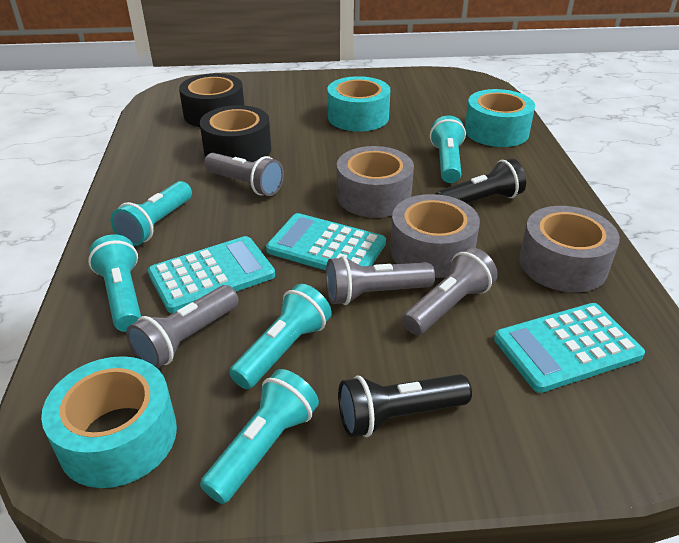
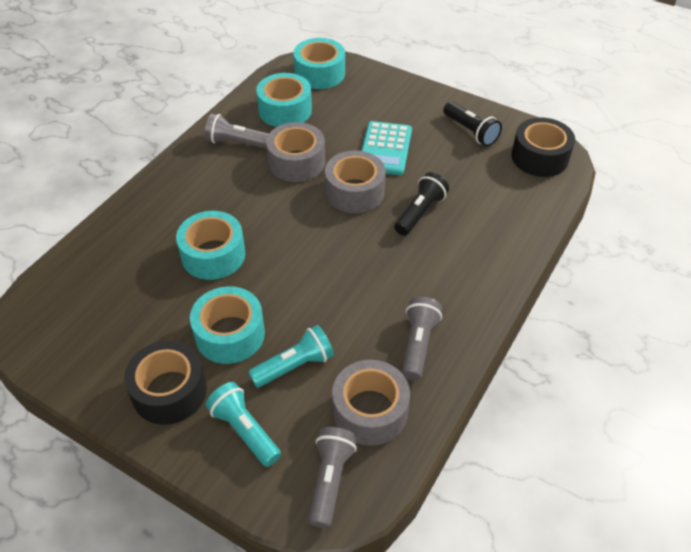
grey flashlight: 4 -> 3
turquoise calculator: 3 -> 1
turquoise flashlight: 5 -> 2
turquoise tape: 3 -> 4

